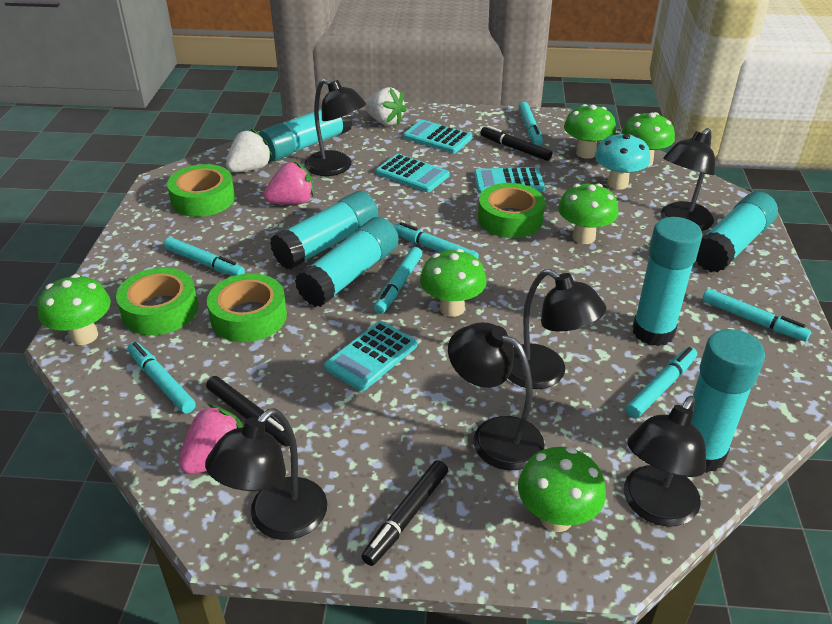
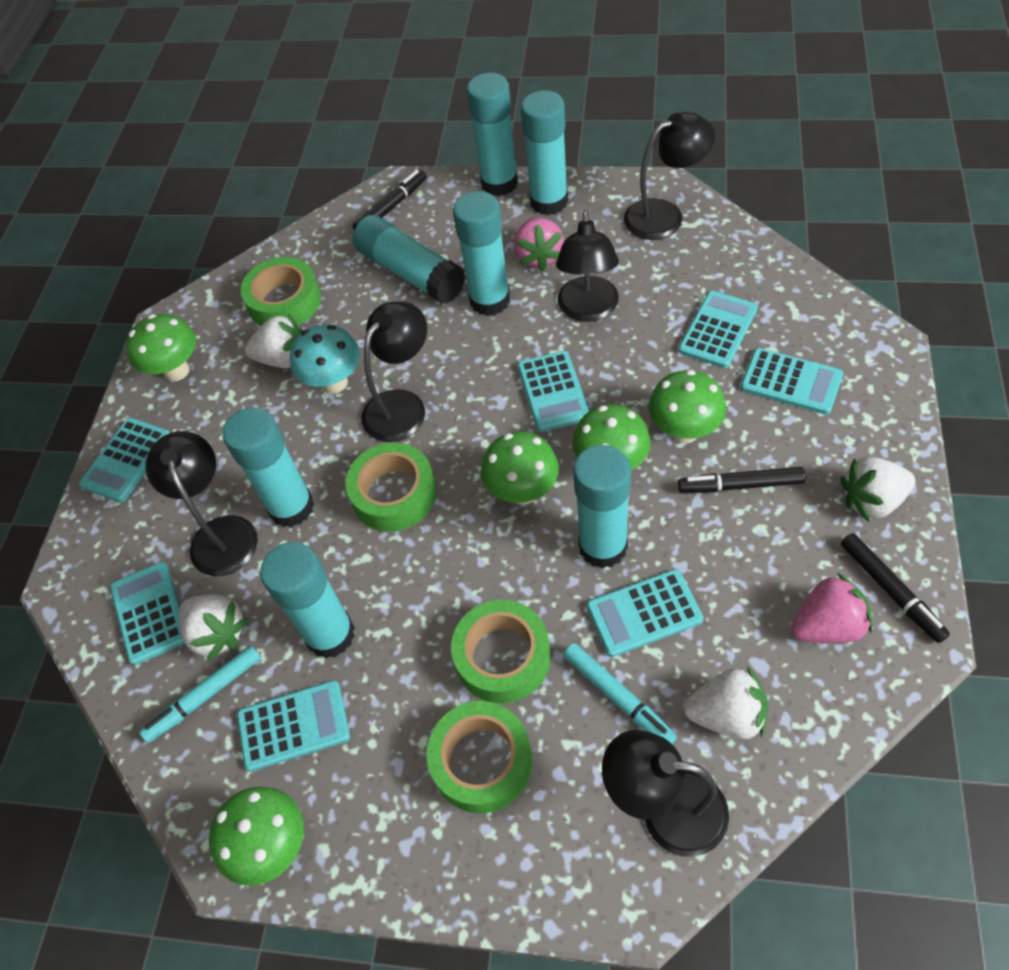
black lamp: 6 -> 5
green mushroom: 6 -> 5
turquoise calculator: 4 -> 7
turquoise glue stick: 6 -> 7
turquoise marker: 7 -> 2
white strawberry: 2 -> 4

